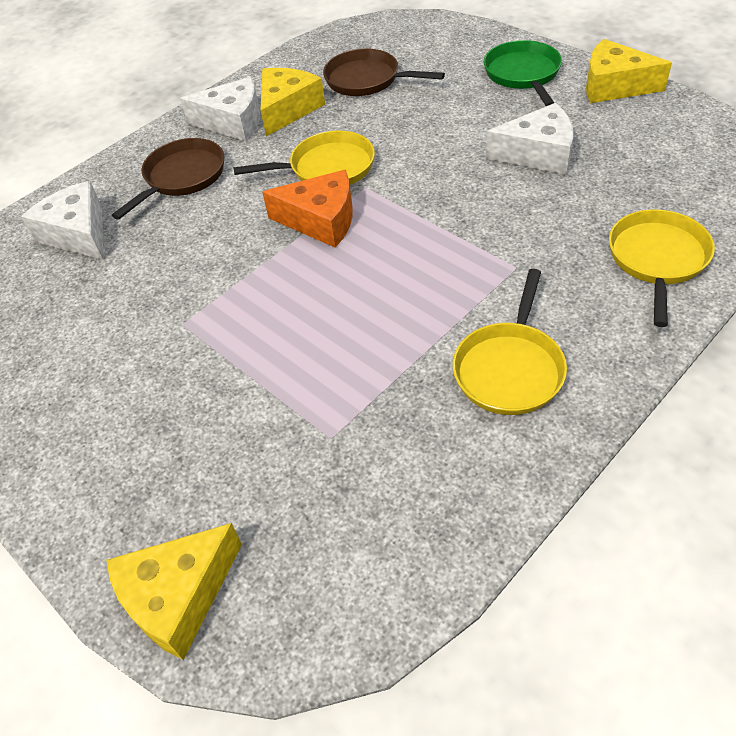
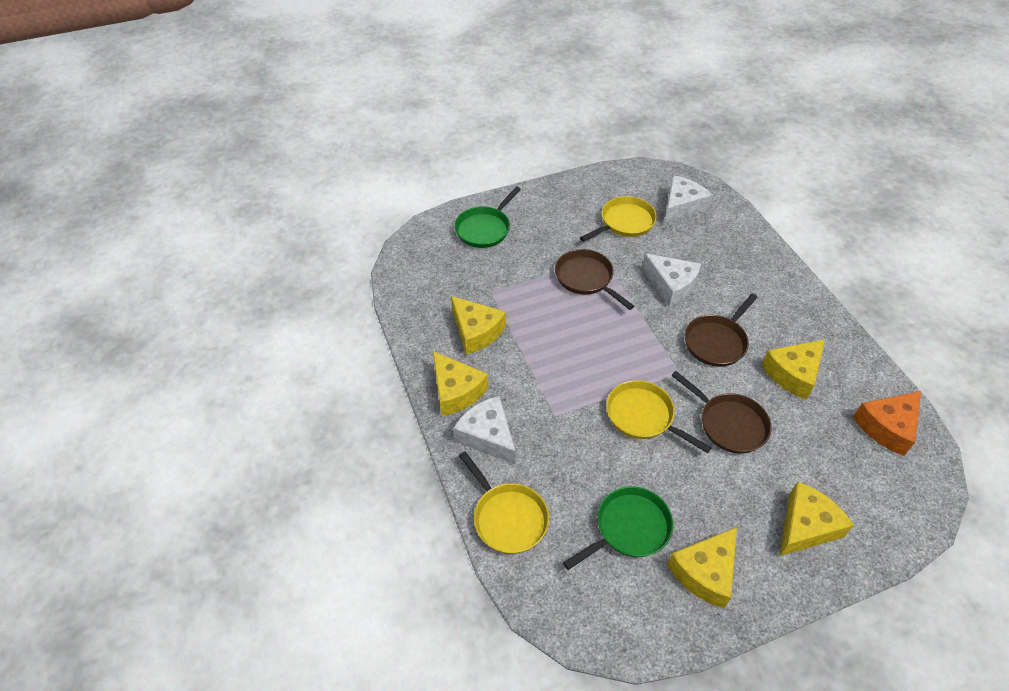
brown pan: 2 -> 3
green pan: 1 -> 2
yellow cheese: 3 -> 5

